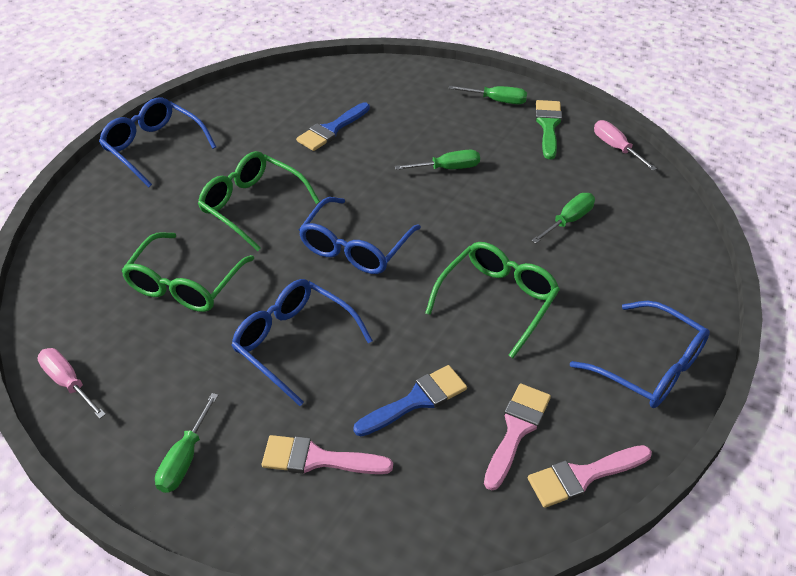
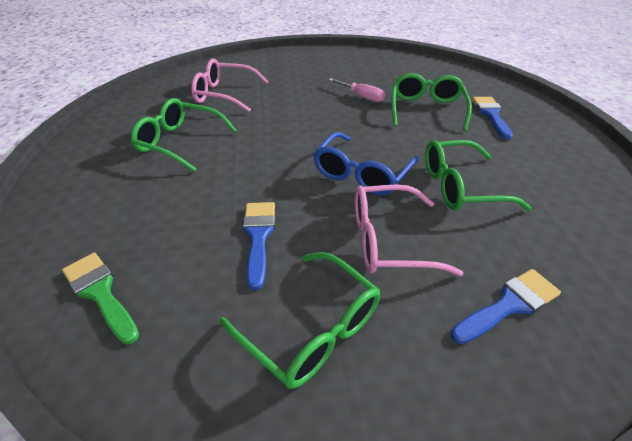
blue brush: 2 -> 3
blue glasses: 4 -> 1
green glasses: 3 -> 4
green screwdriver: 4 -> 0
pink brush: 3 -> 0
pink glasses: 0 -> 2
pink screwdriver: 2 -> 1

